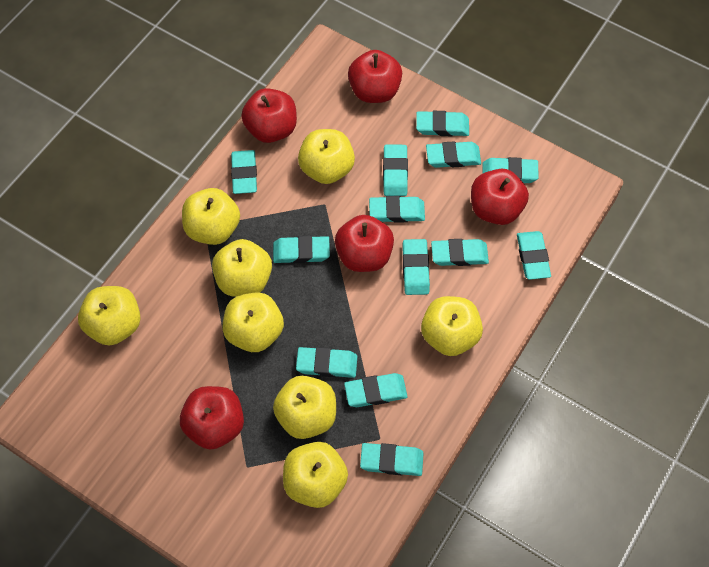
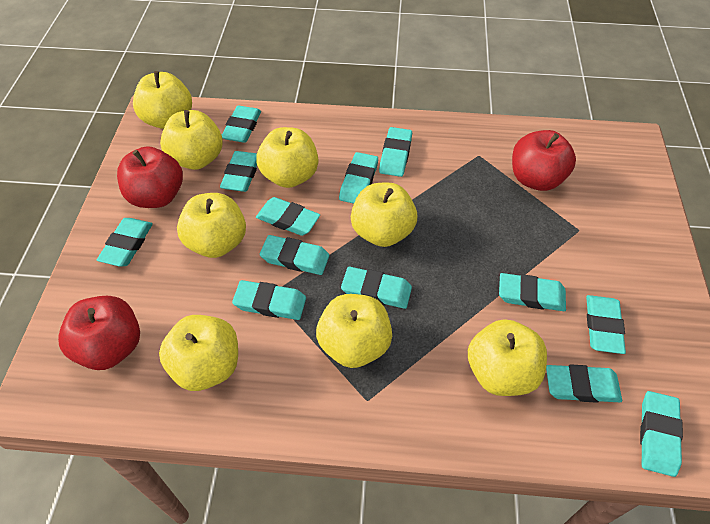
red apple: 5 -> 3

